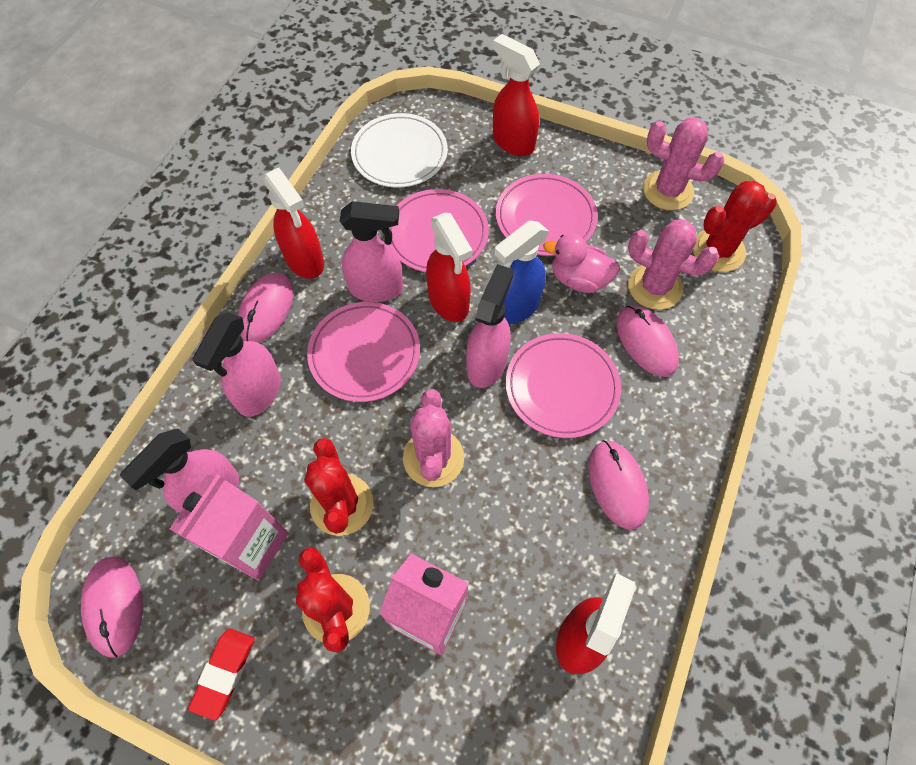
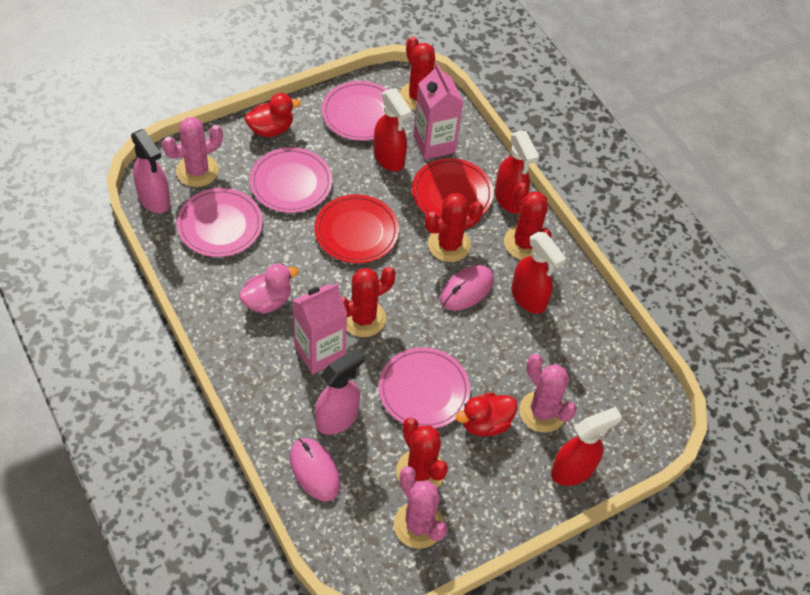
blue spray bottle: 1 -> 0
pink mouse: 4 -> 2
pink spray bottle: 4 -> 2
red cactus: 3 -> 5
red duck: 0 -> 2
red eraser: 1 -> 0
red plate: 0 -> 2
white plate: 1 -> 0

